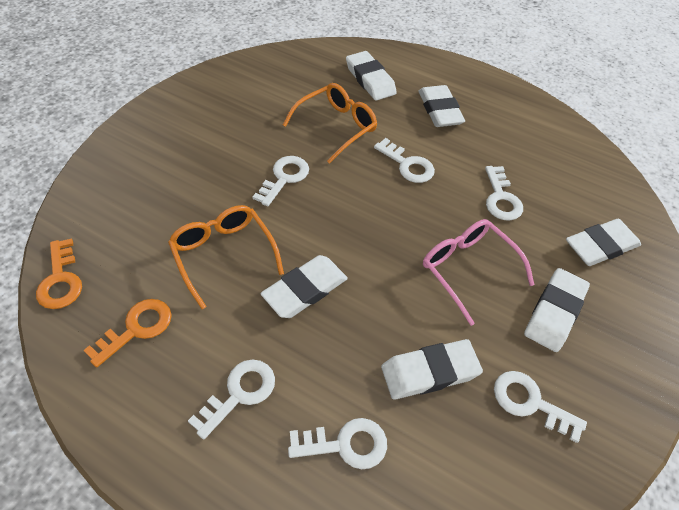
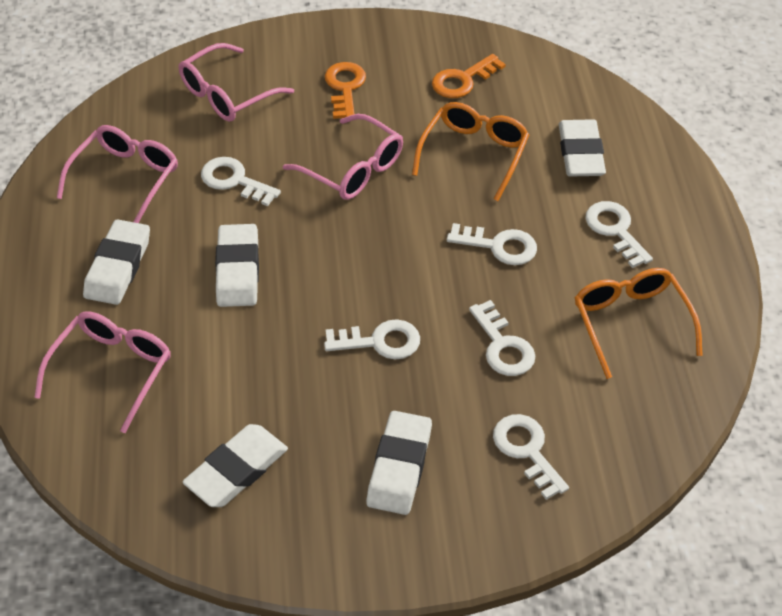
pink glasses: 1 -> 4
white eraser: 6 -> 5

